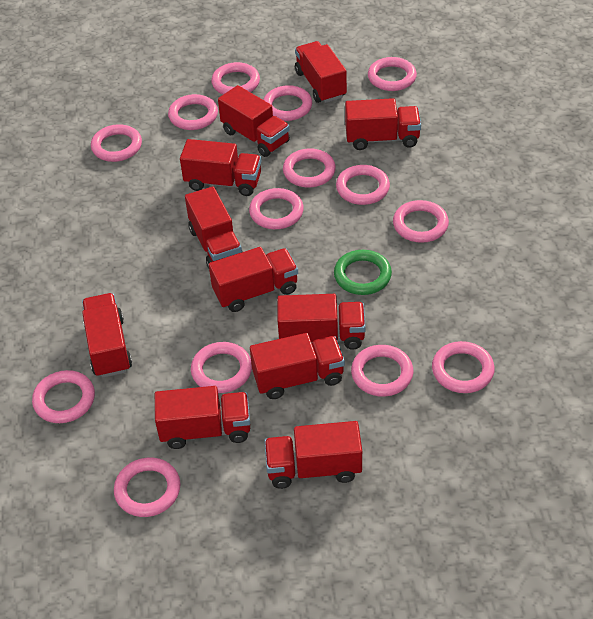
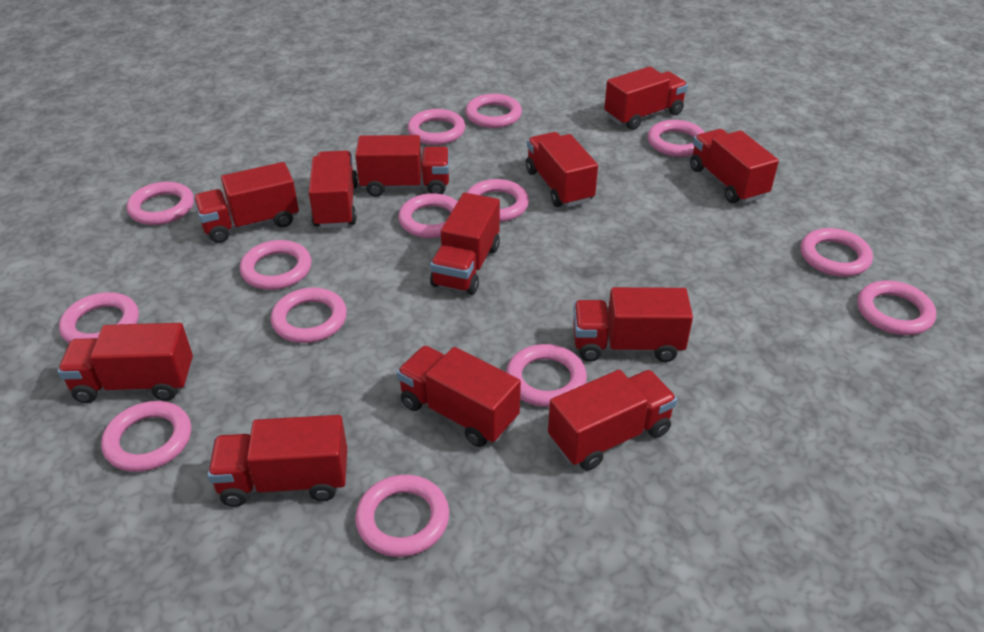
green ring: 1 -> 0
red truck: 11 -> 12

